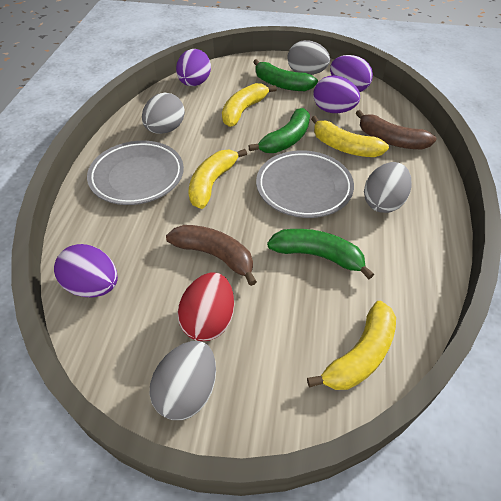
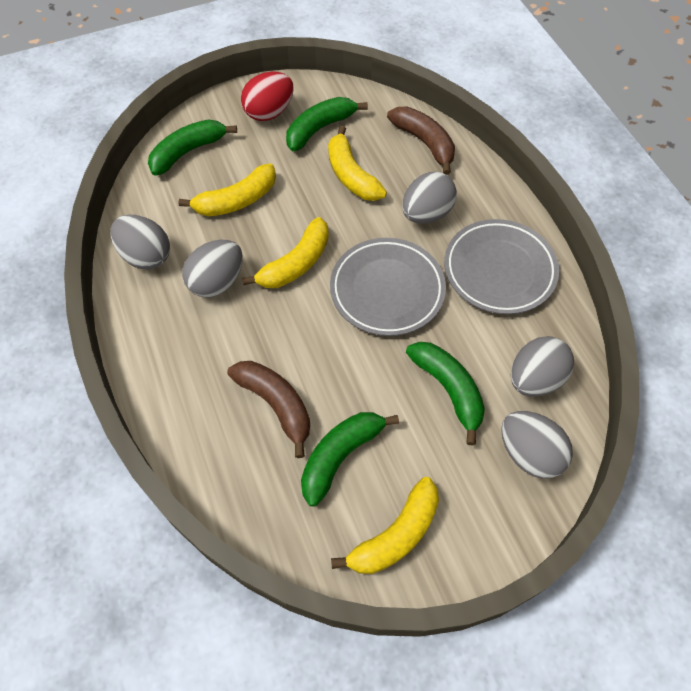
green banana: 3 -> 4
grey egg: 4 -> 5
purple egg: 4 -> 0

